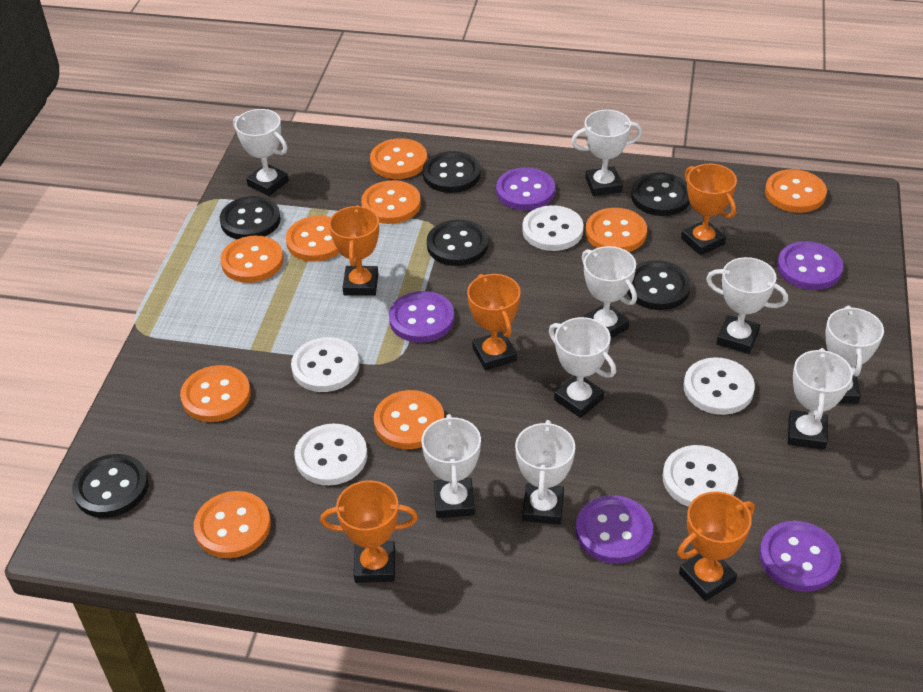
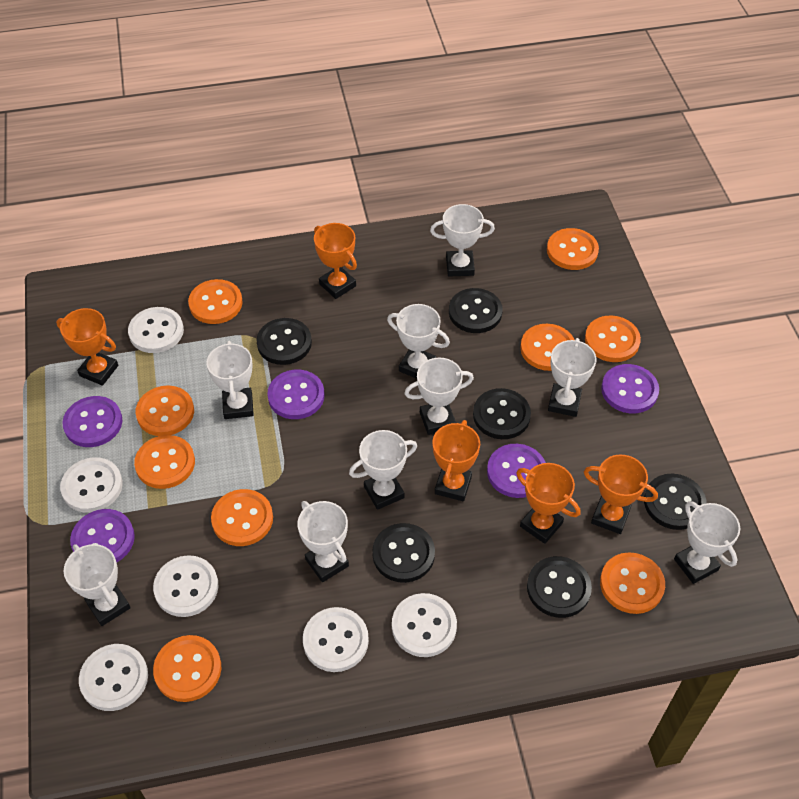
white button: 5 -> 6

